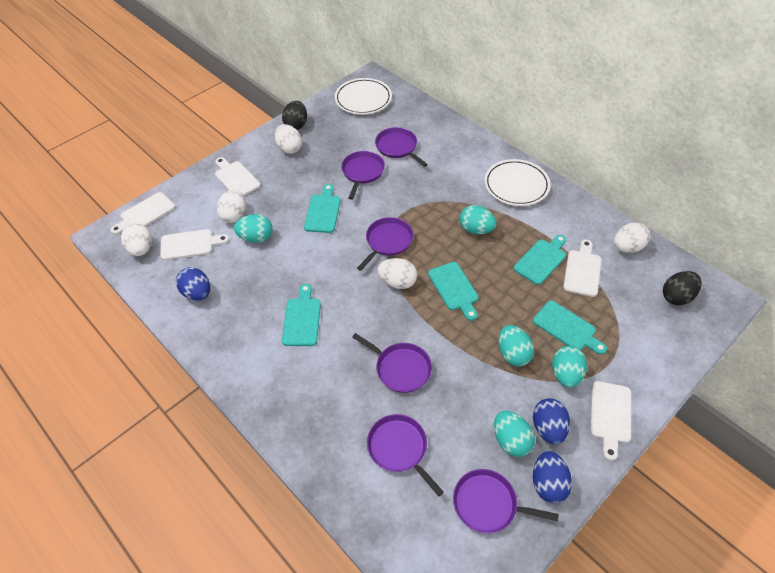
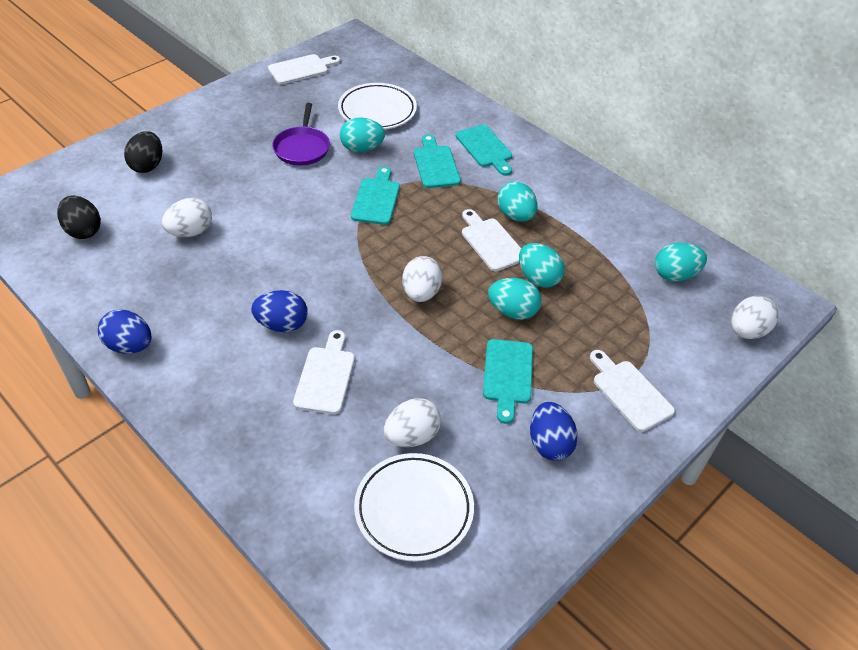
purple pan: 6 -> 1
turquoise cutting board: 5 -> 4
white cutting board: 5 -> 4
white egg: 5 -> 4

